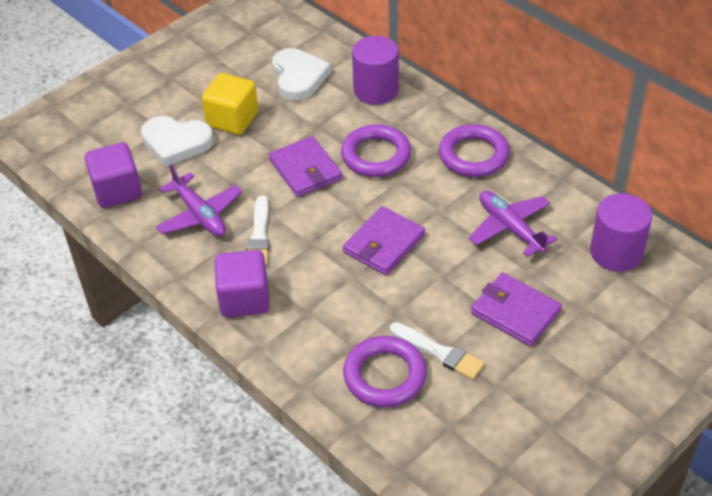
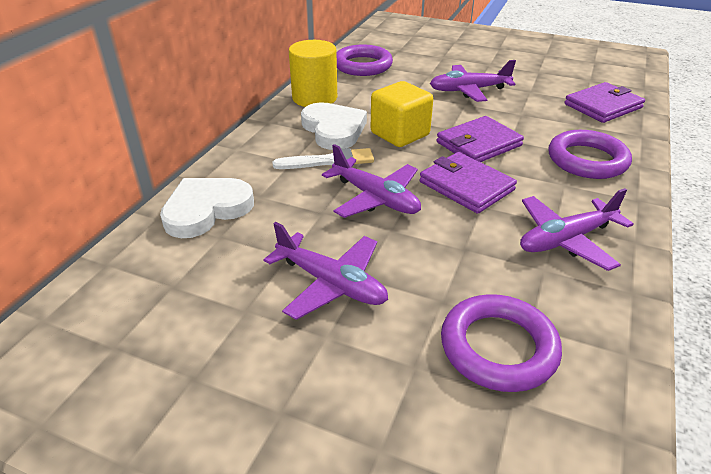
purple cube: 2 -> 0
purple cylinder: 2 -> 0
purple plane: 2 -> 4
white brush: 2 -> 1
yellow cylinder: 0 -> 1

